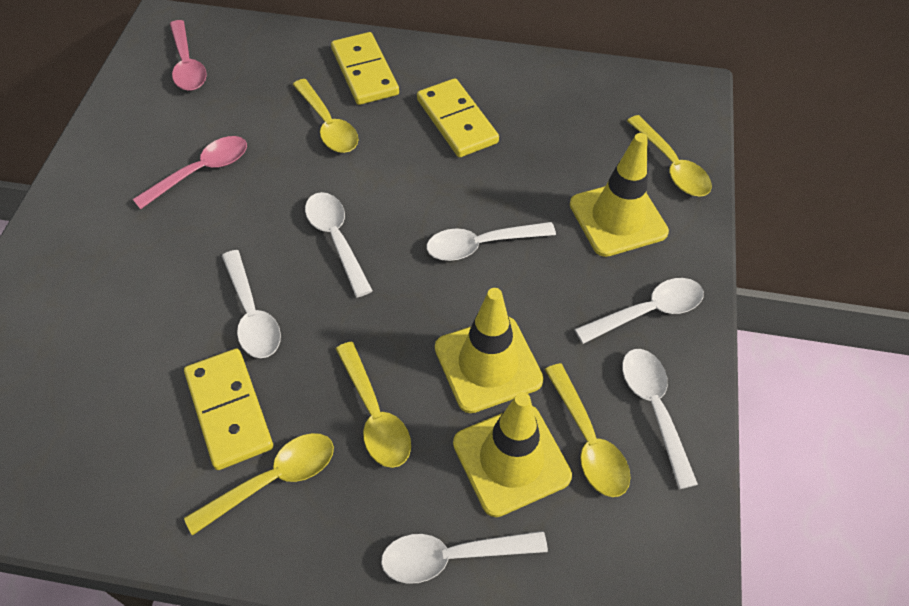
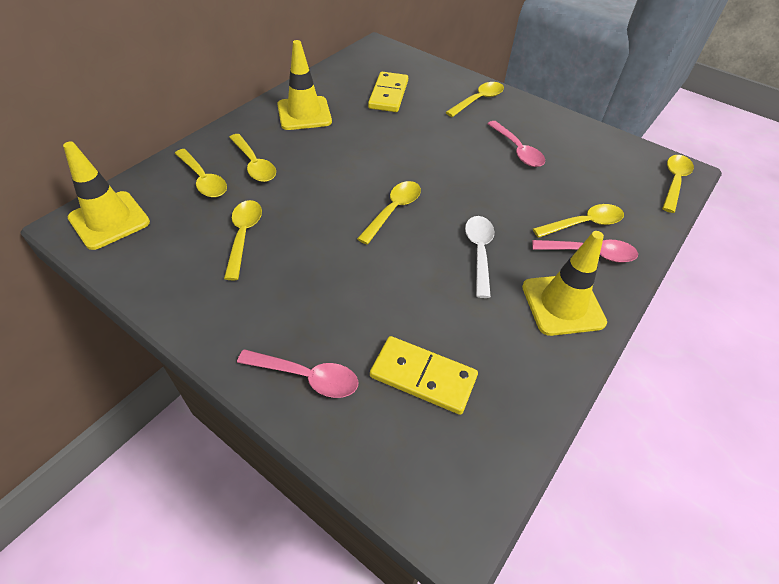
pink spoon: 2 -> 3
white spoon: 6 -> 1
yellow domino: 3 -> 2
yellow spoon: 5 -> 7

